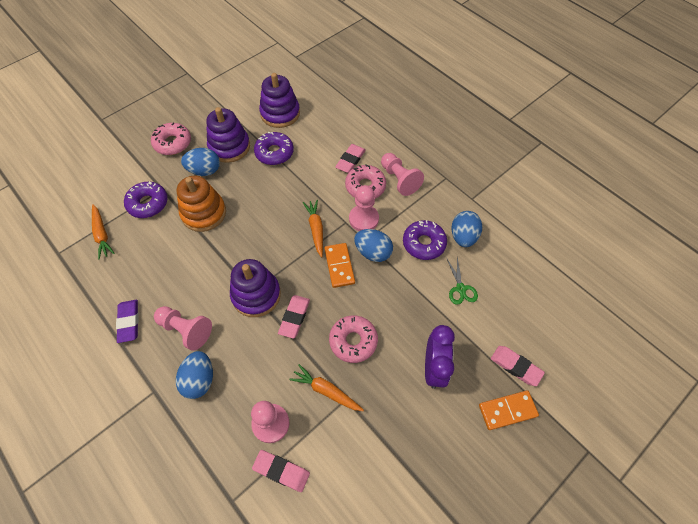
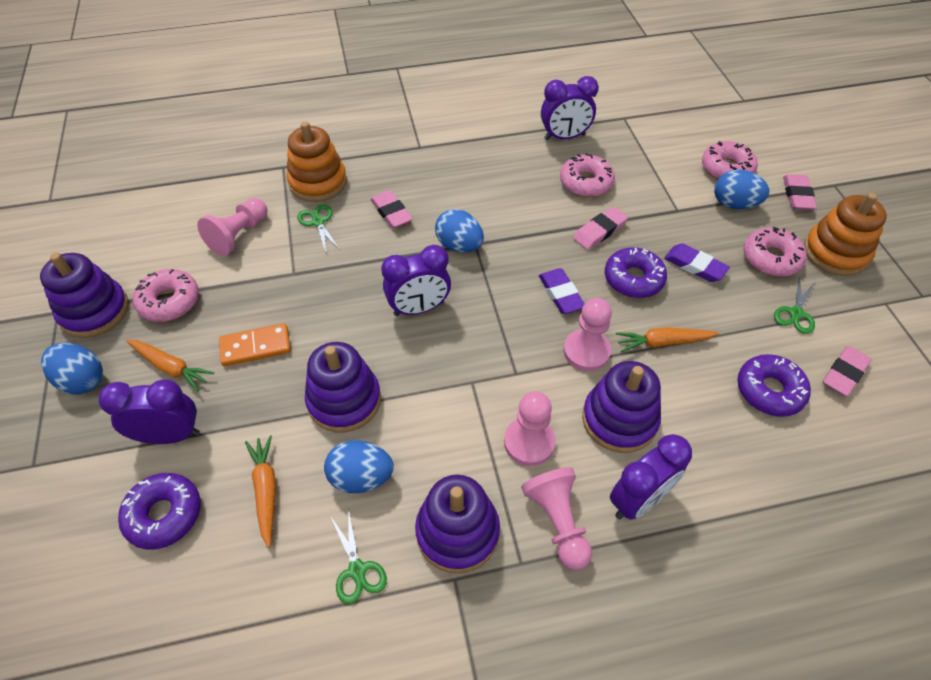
green scissors: 1 -> 3
orange domino: 2 -> 1
orange stacking toy: 1 -> 2
pink donut: 3 -> 4
purple clock: 1 -> 4
purple eraser: 1 -> 2
purple stacking toy: 3 -> 4

